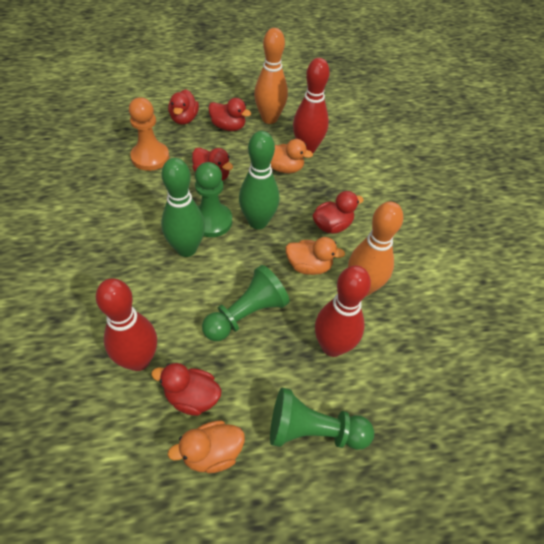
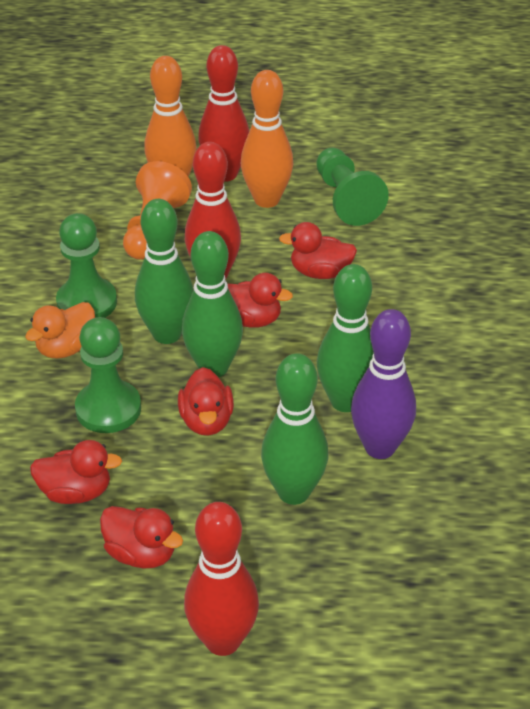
green bowling pin: 2 -> 4
orange duck: 3 -> 1
purple bowling pin: 0 -> 1

